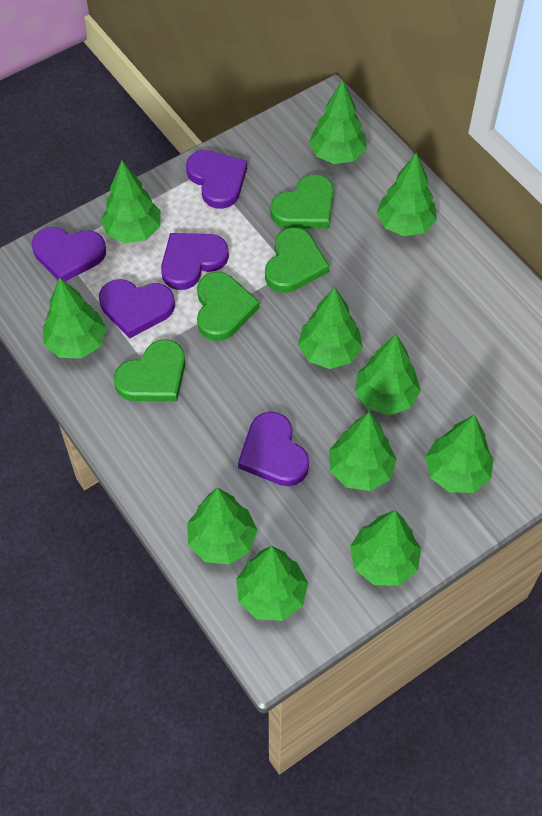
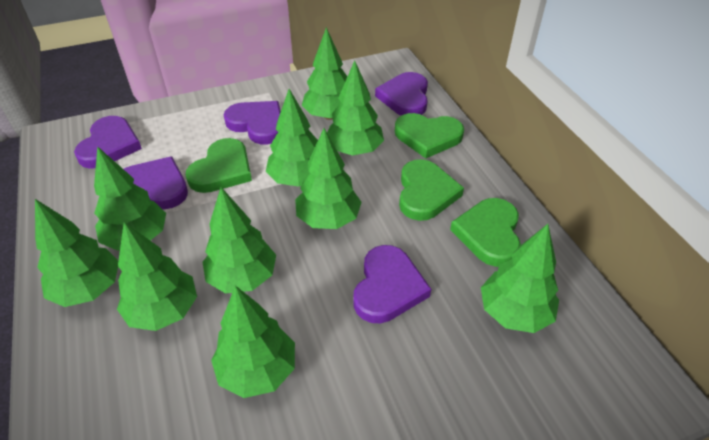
green tree: 11 -> 10

